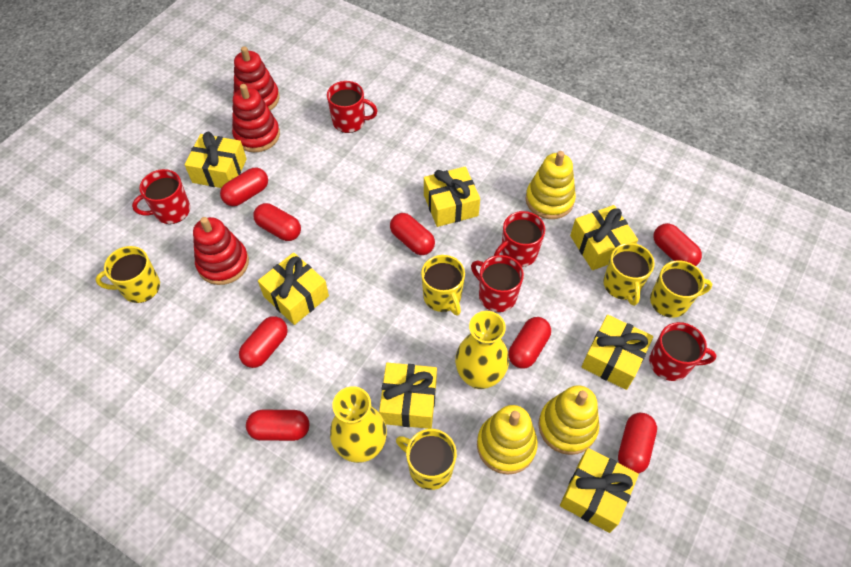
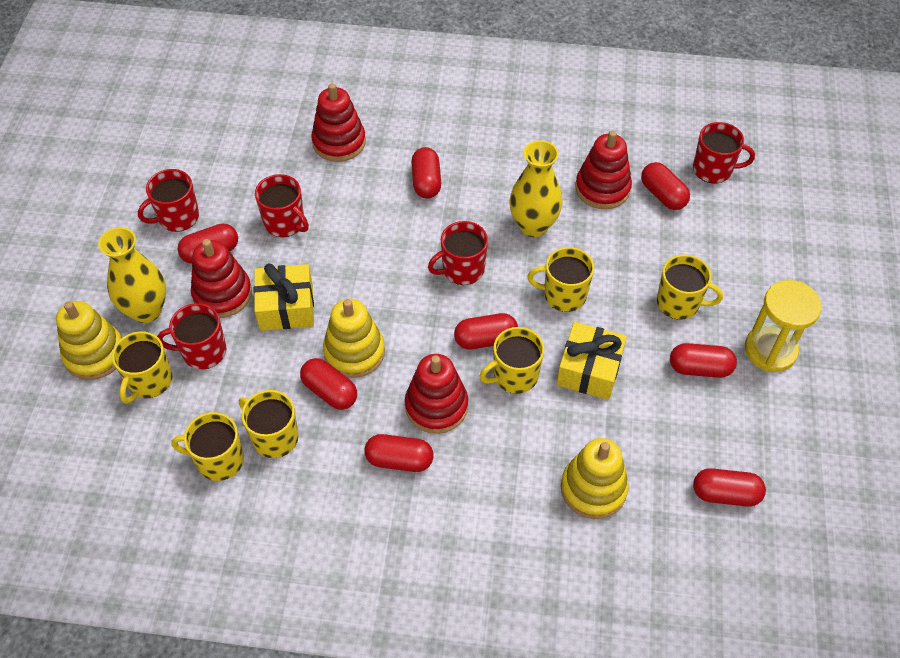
red stacking toy: 3 -> 4
yellow gift: 7 -> 2
yellow hourglass: 0 -> 1
yellow mug: 5 -> 6

